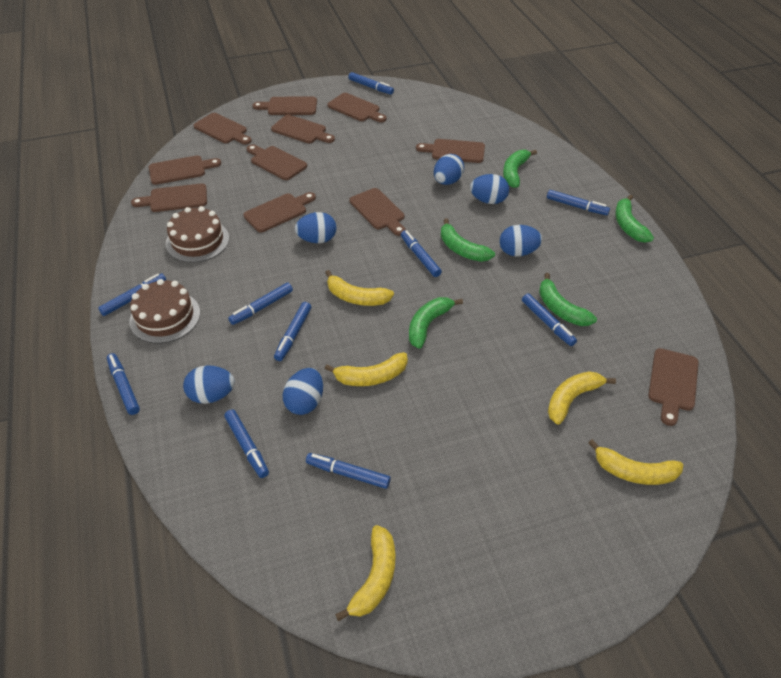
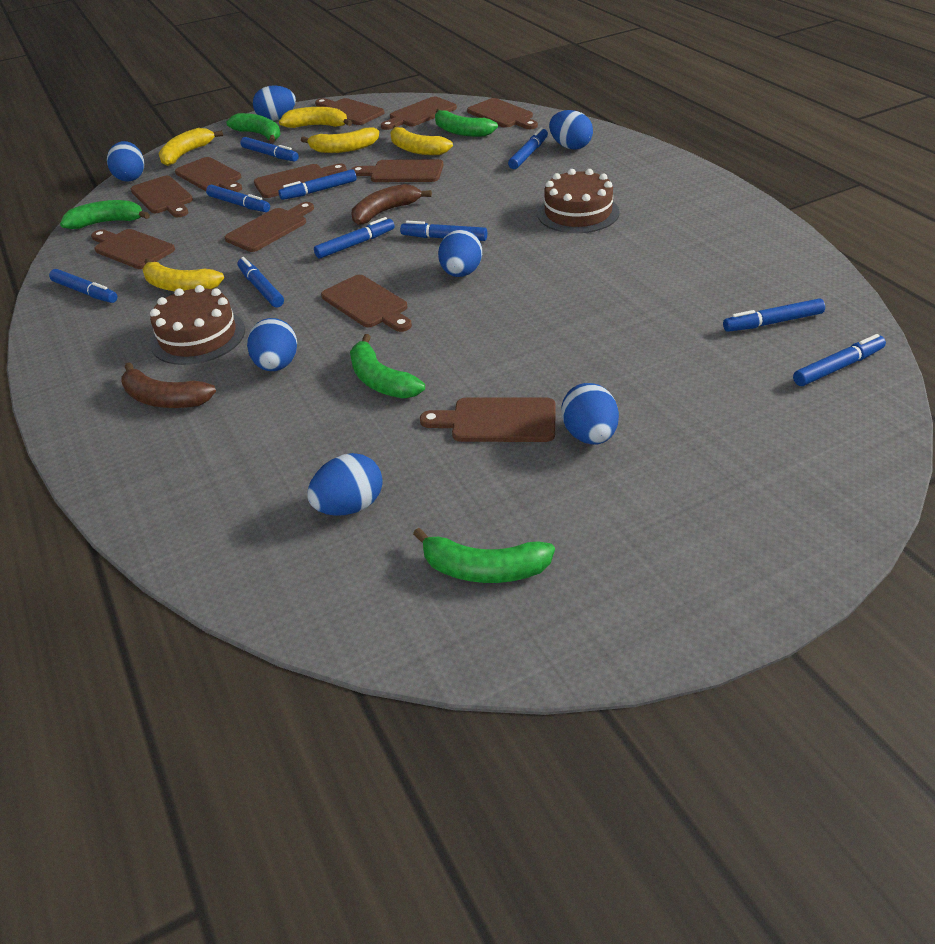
blue egg: 6 -> 7
brown banana: 0 -> 2

